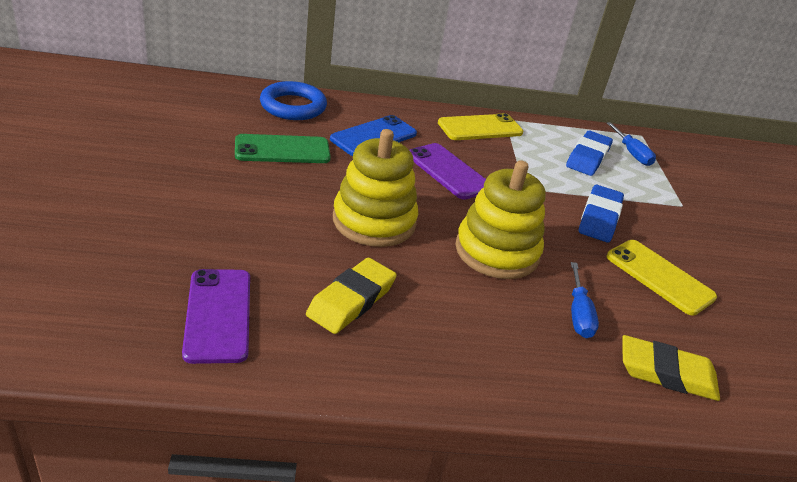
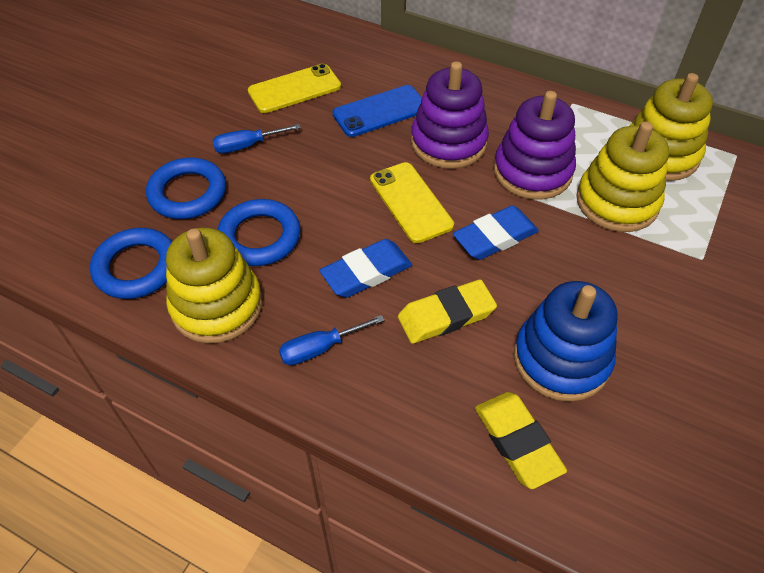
blue ring: 1 -> 3
blue stacking toy: 0 -> 1
green phone: 1 -> 0
purple phone: 2 -> 0
purple stacking toy: 0 -> 2
yellow stacking toy: 2 -> 3

